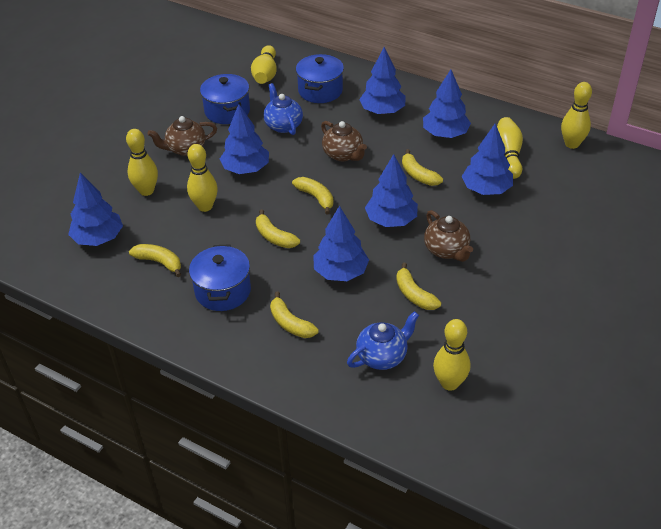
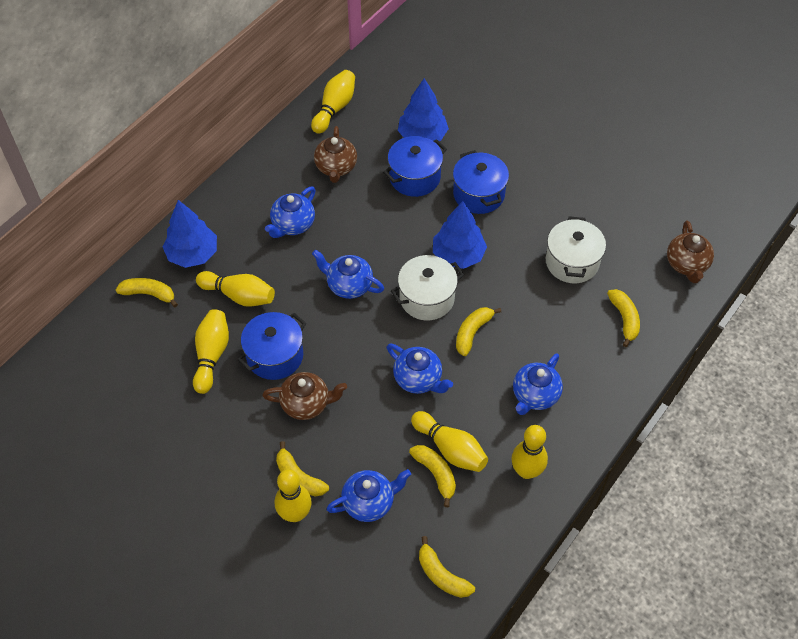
blue teapot: 2 -> 5
blue tree: 7 -> 3
white pot: 0 -> 2

